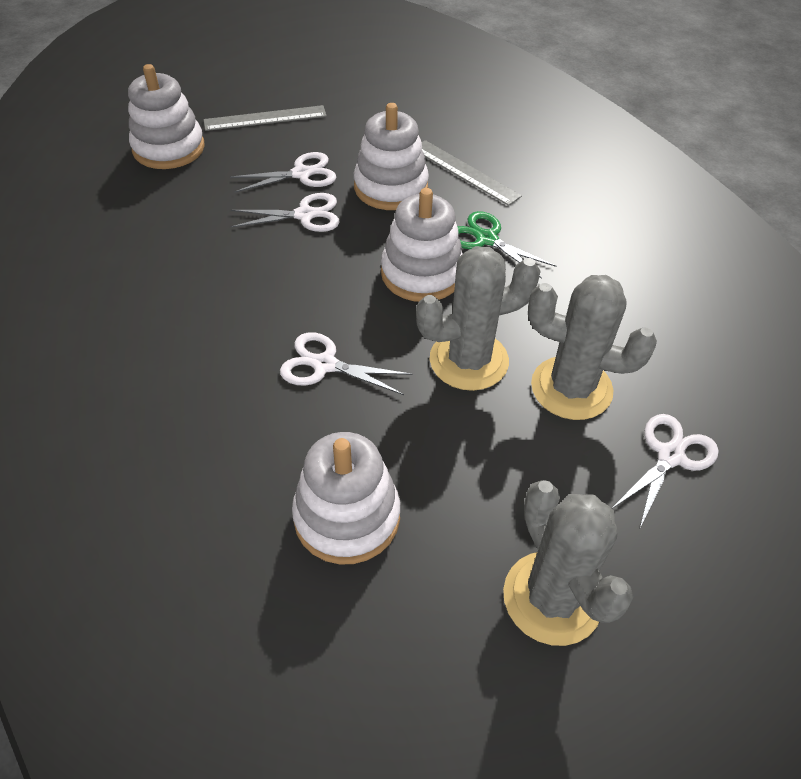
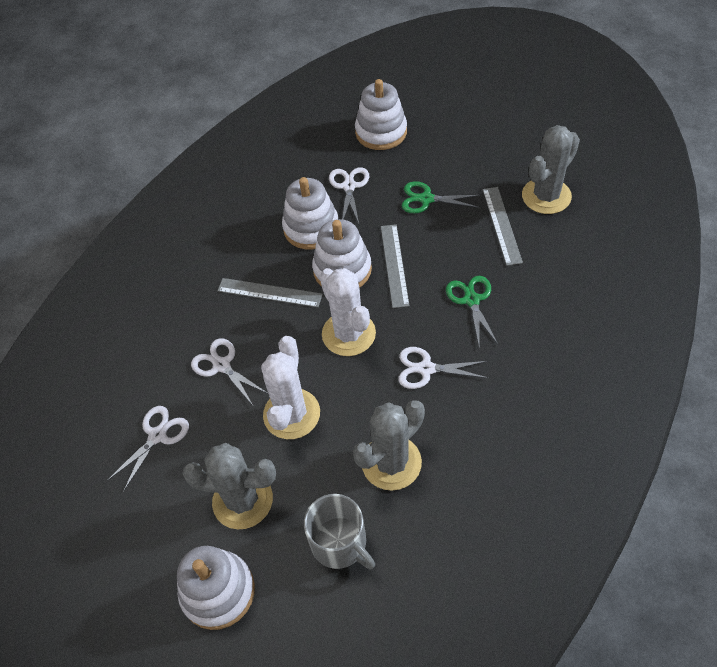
green scissors: 1 -> 2
grey mug: 0 -> 1
grey ruler: 2 -> 3
white cactus: 0 -> 2

